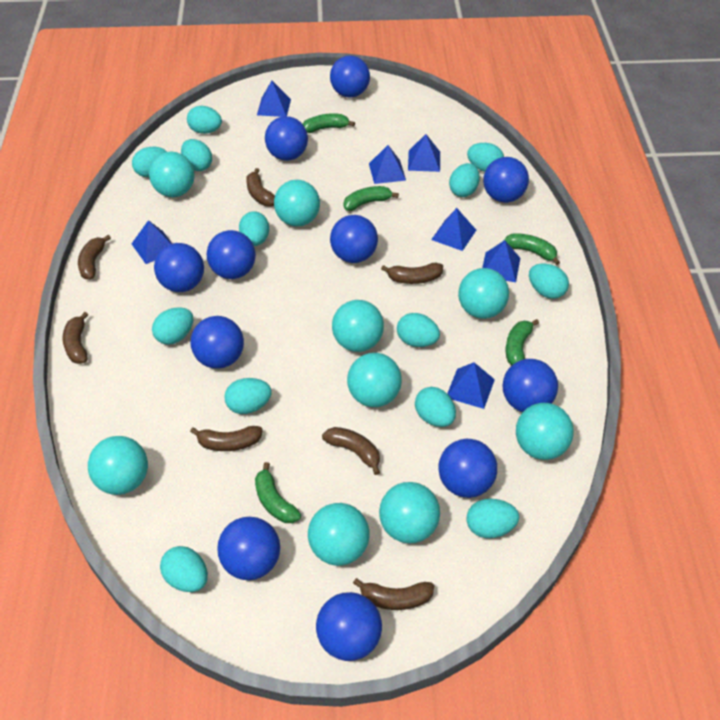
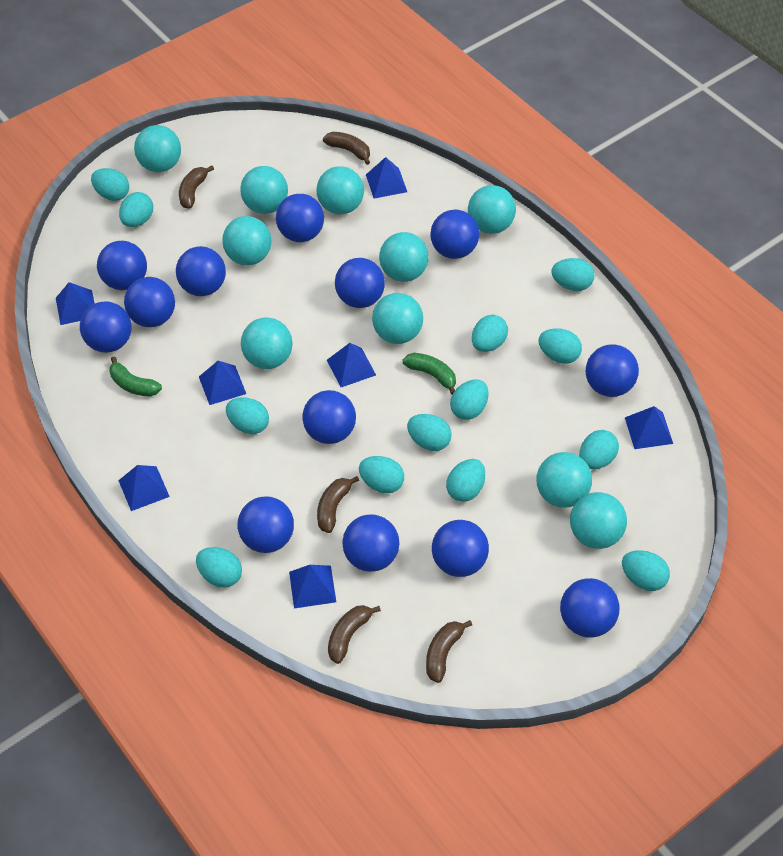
blue ball: 11 -> 13
brown banana: 7 -> 5
green banana: 5 -> 2
turquoise ball: 9 -> 10

